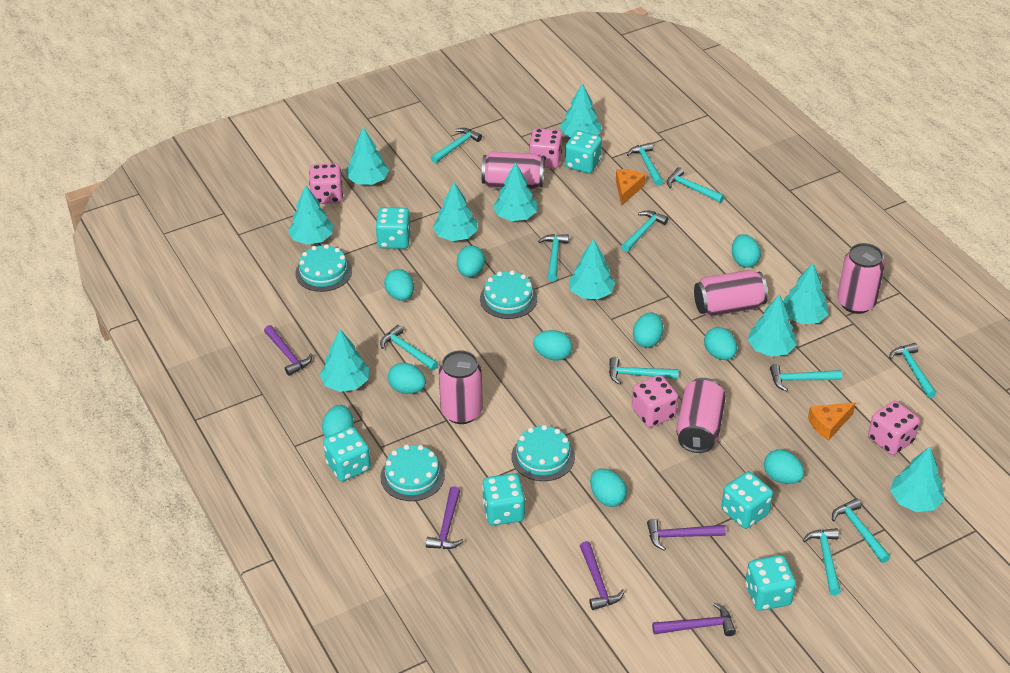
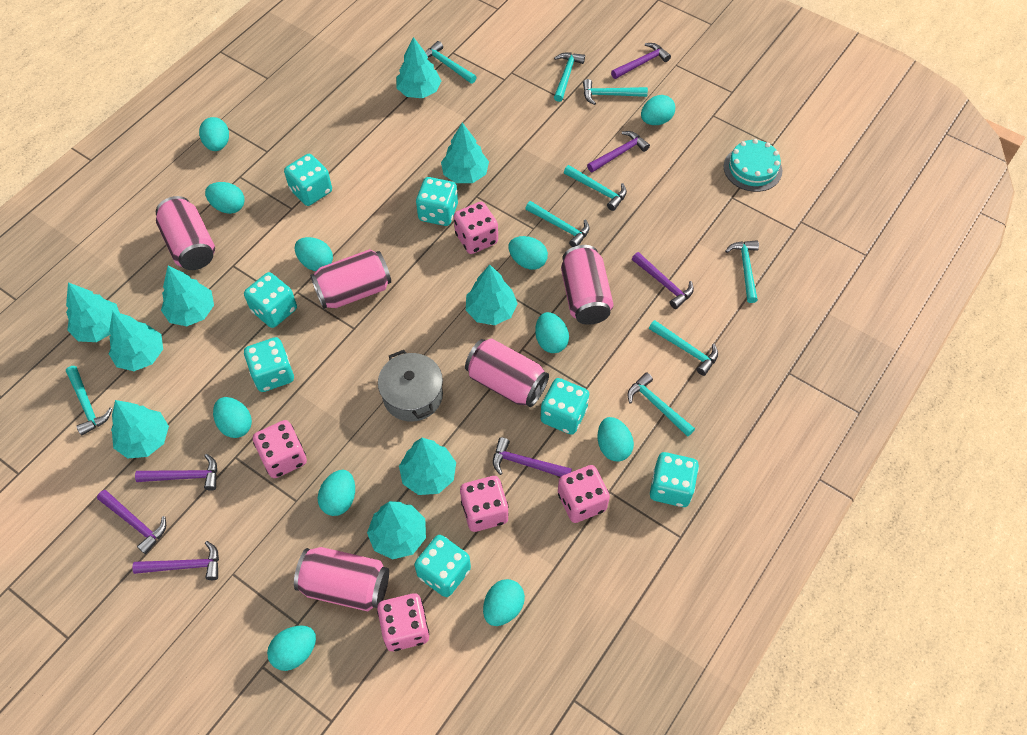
grey pot: 0 -> 1
orange cheese: 2 -> 0
pink dice: 4 -> 5
purple hammer: 5 -> 7
turquoise cake: 4 -> 1
turquoise dice: 6 -> 7
turquoise egg: 10 -> 11
turquoise hammer: 11 -> 9
turquoise tree: 10 -> 9

